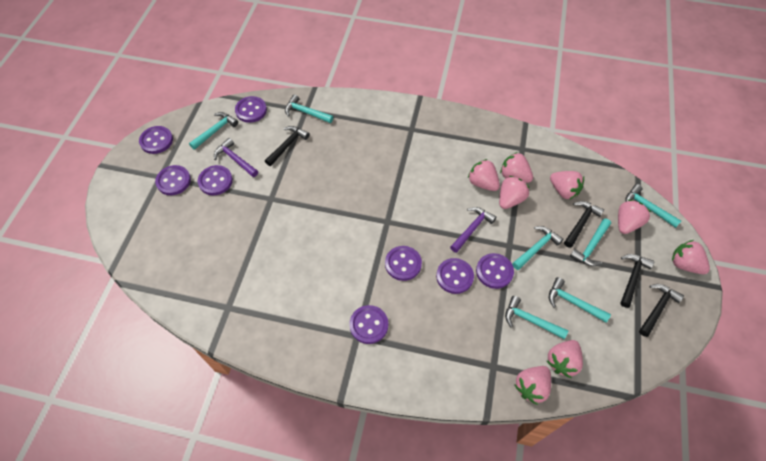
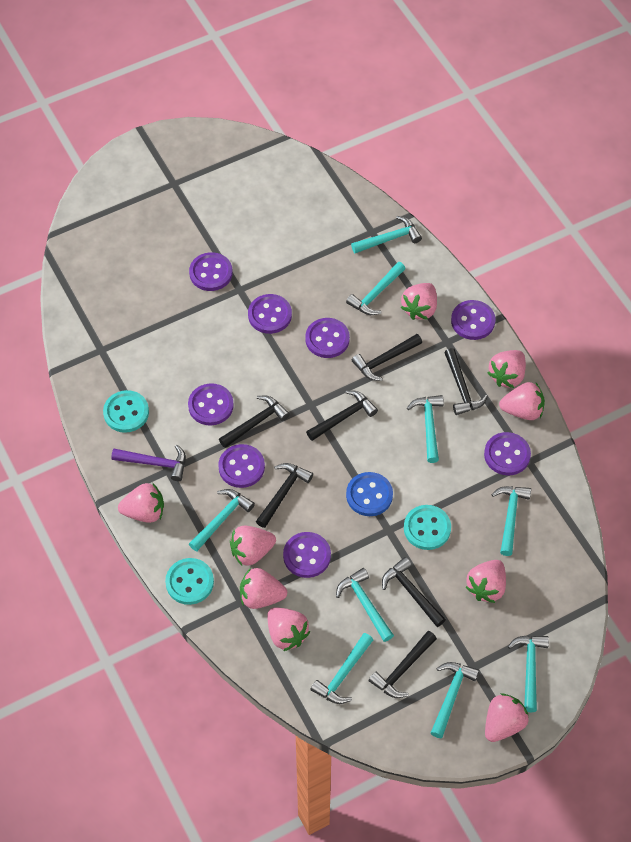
black hammer: 4 -> 7
blue button: 0 -> 1
pink strawberry: 8 -> 9
purple hammer: 2 -> 1
turquoise button: 0 -> 3
turquoise hammer: 7 -> 9

